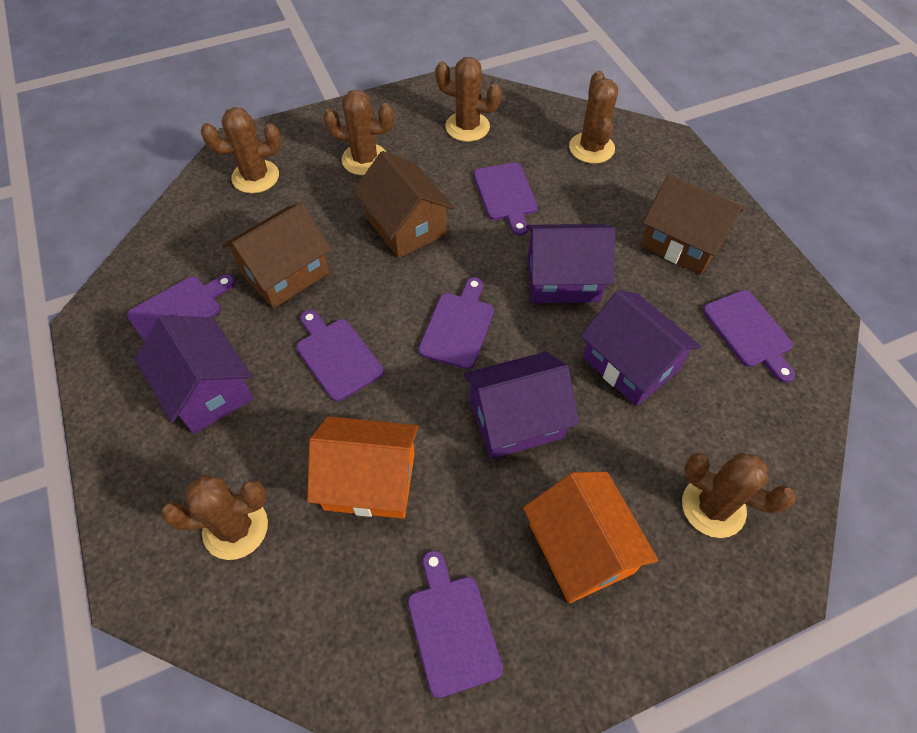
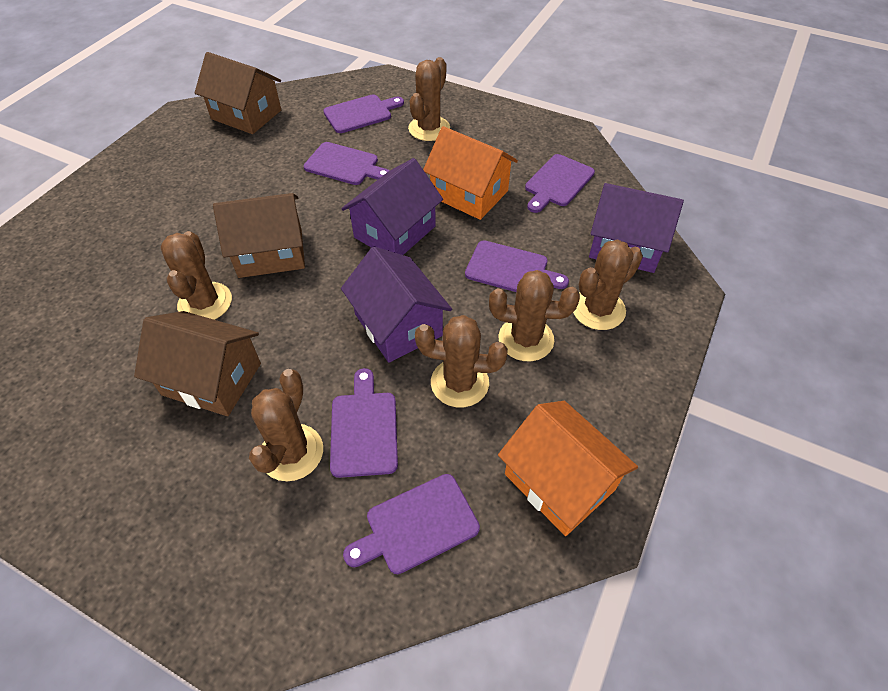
purple house: 4 -> 3

